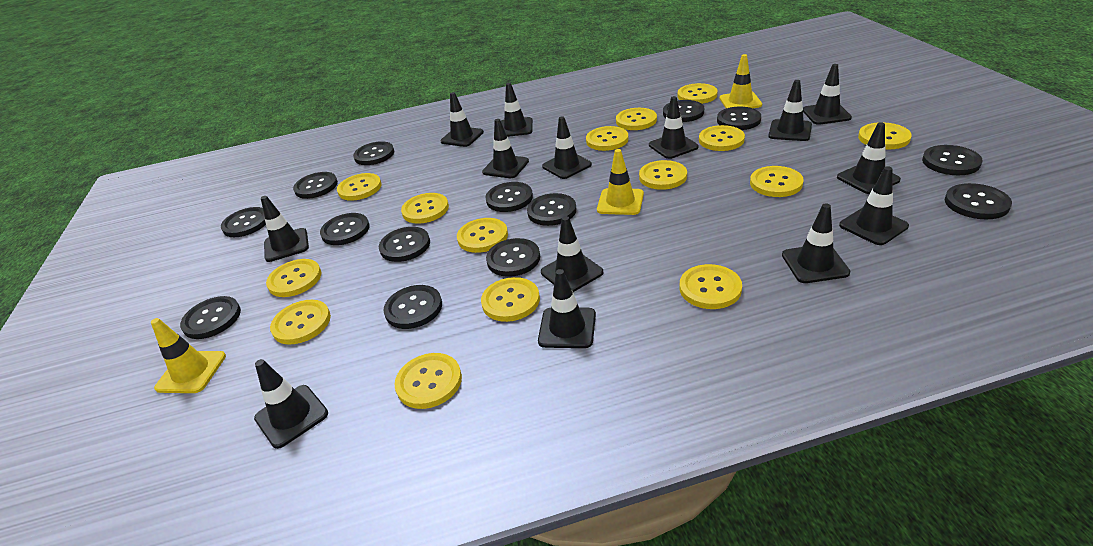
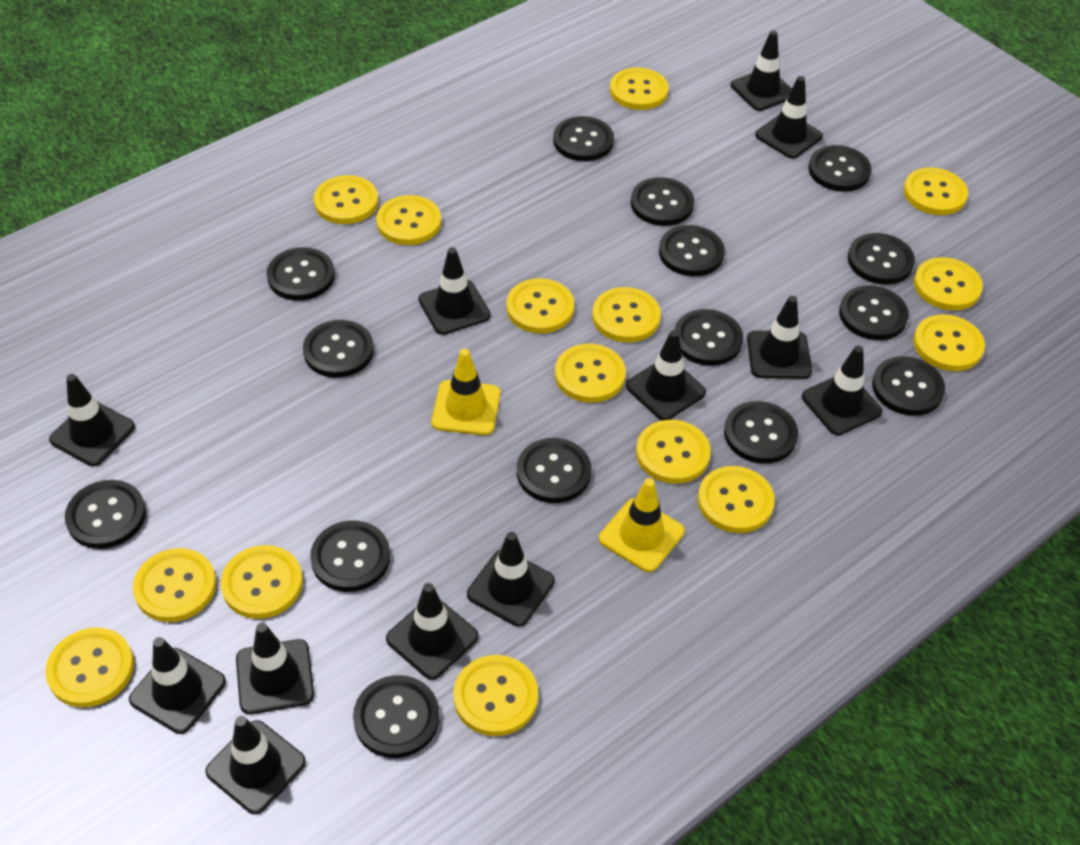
black button: 14 -> 15
black traffic cone: 14 -> 12
yellow traffic cone: 3 -> 2

